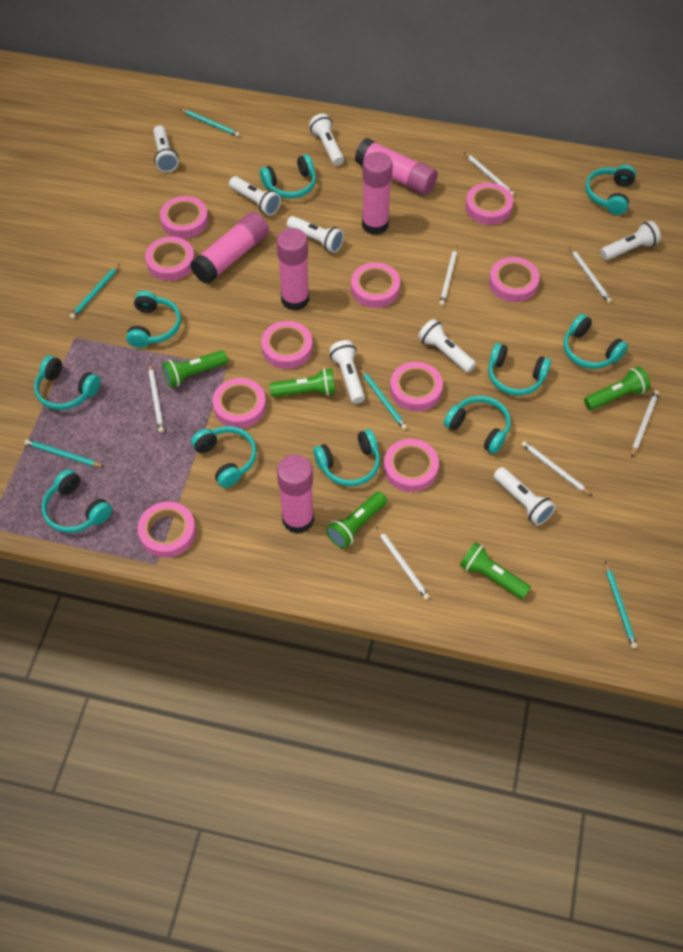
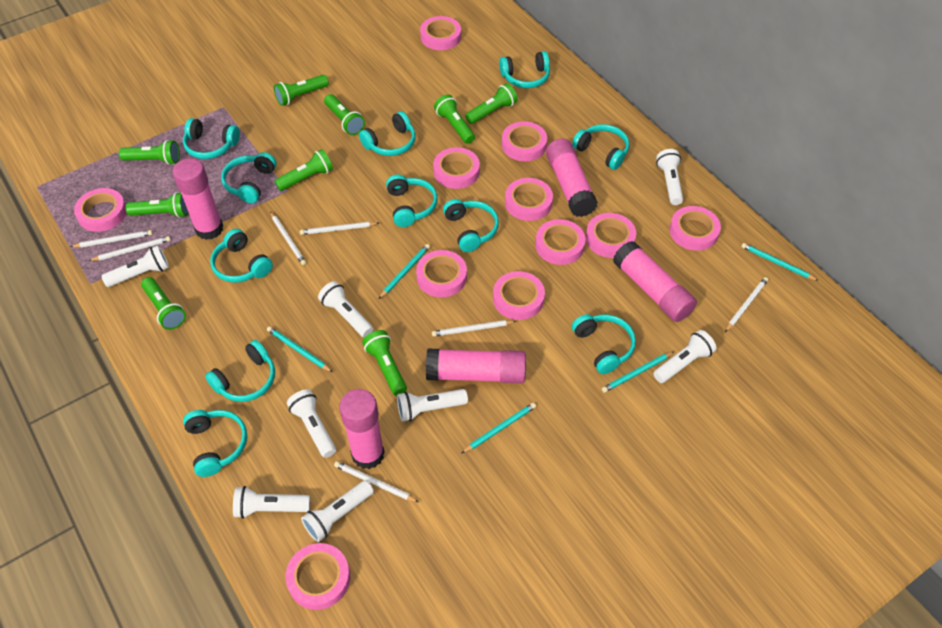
green flashlight: 5 -> 9
pink tape: 10 -> 11
turquoise headphones: 10 -> 11

